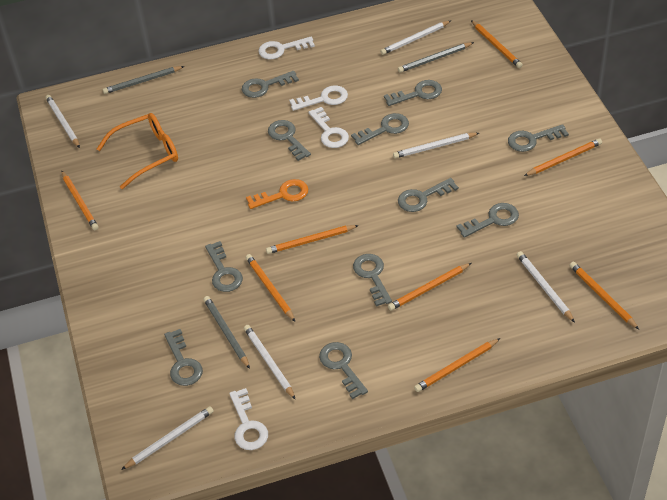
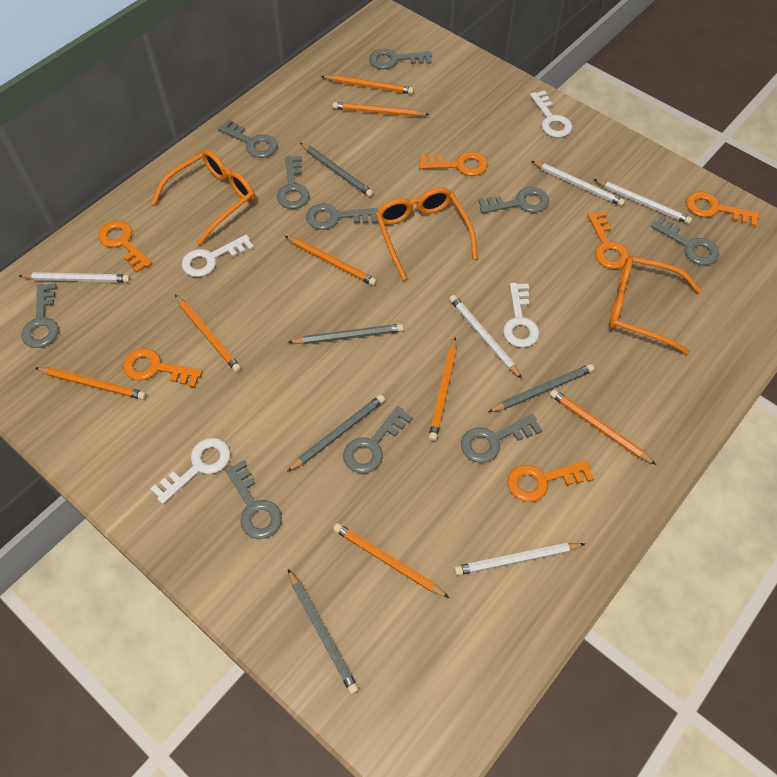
grey key: 11 -> 10
grey pencil: 3 -> 5
orange glasses: 1 -> 3
orange key: 1 -> 6
white pencil: 6 -> 5

